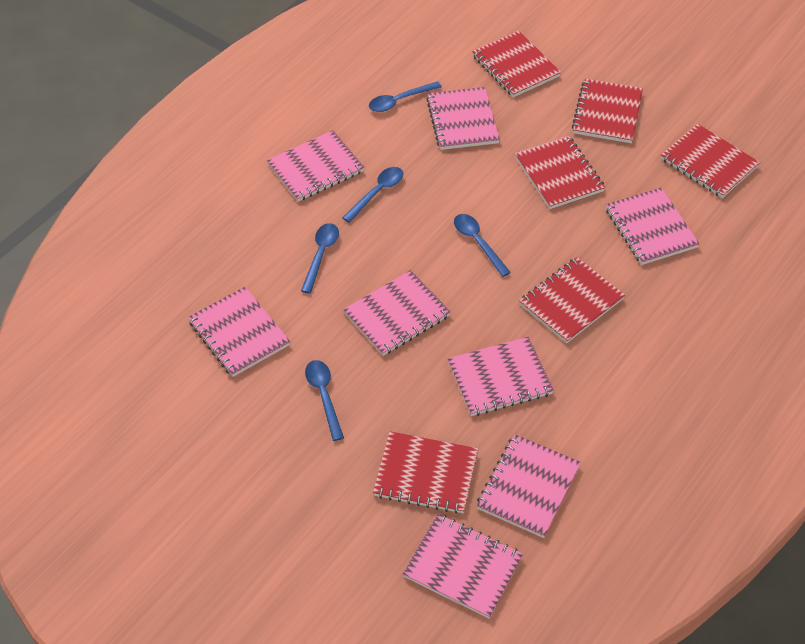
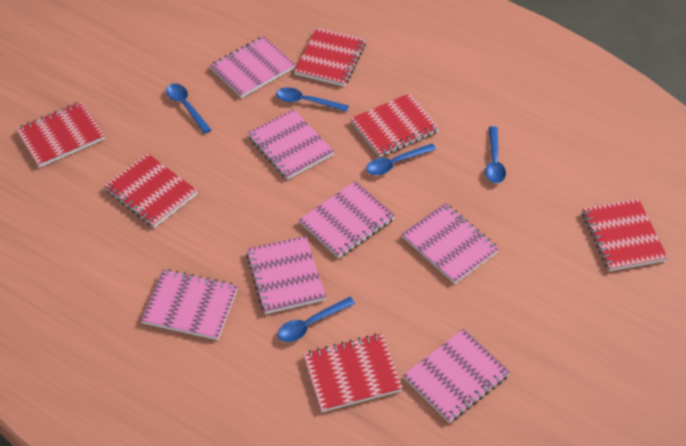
pink notebook: 8 -> 7

